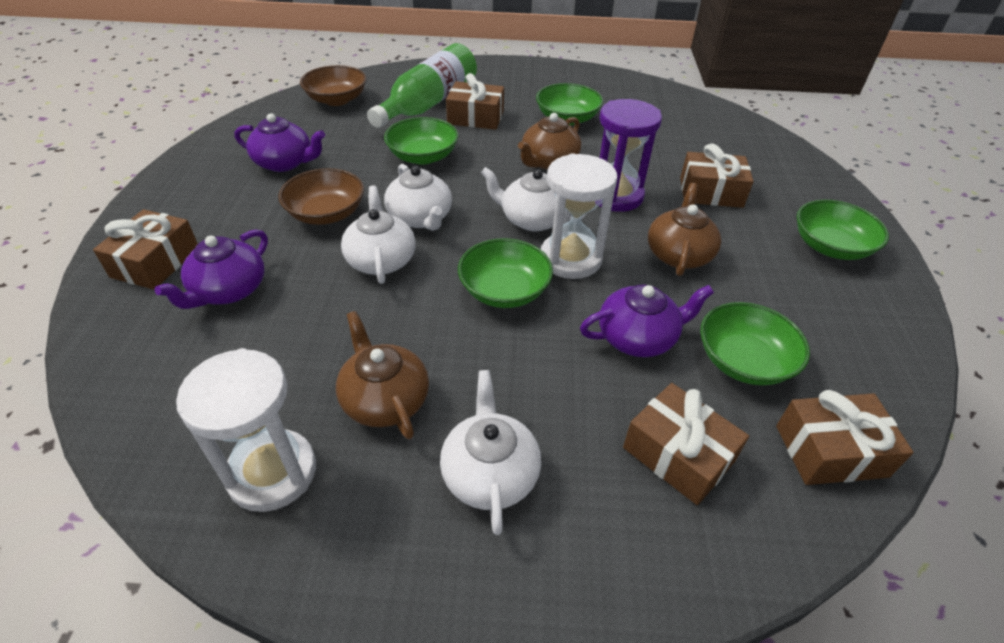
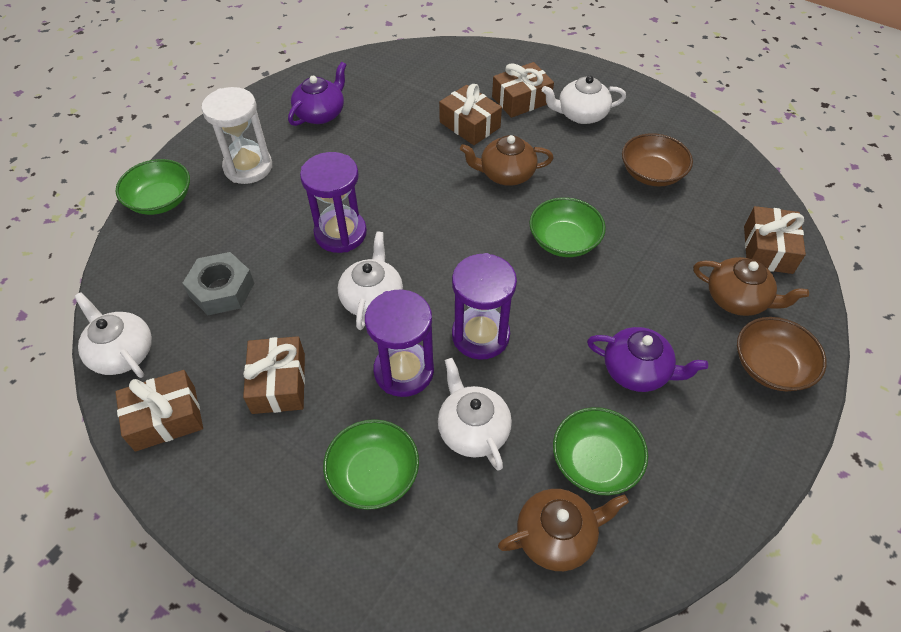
green bottle: 1 -> 0
green bowl: 5 -> 4
grey nut: 0 -> 1
purple hourglass: 1 -> 3
purple teapot: 3 -> 2
white hourglass: 2 -> 1

